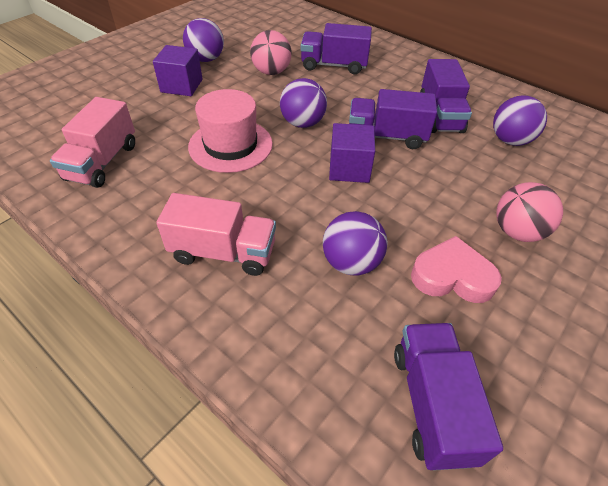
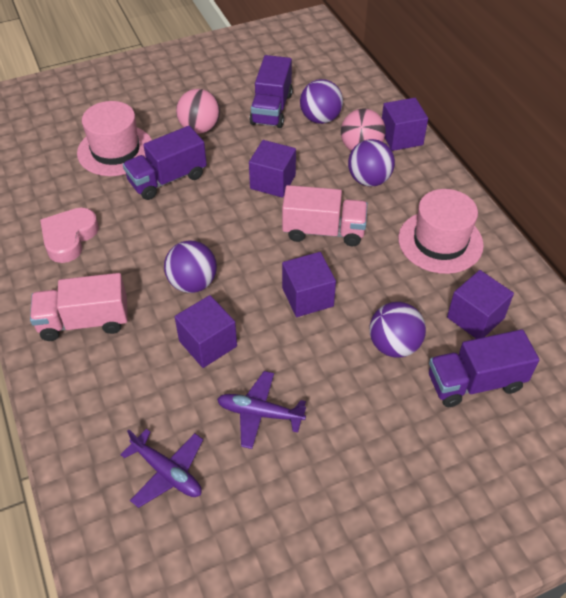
pink hat: 1 -> 2
purple cube: 2 -> 5
purple plane: 0 -> 2
purple truck: 4 -> 3

